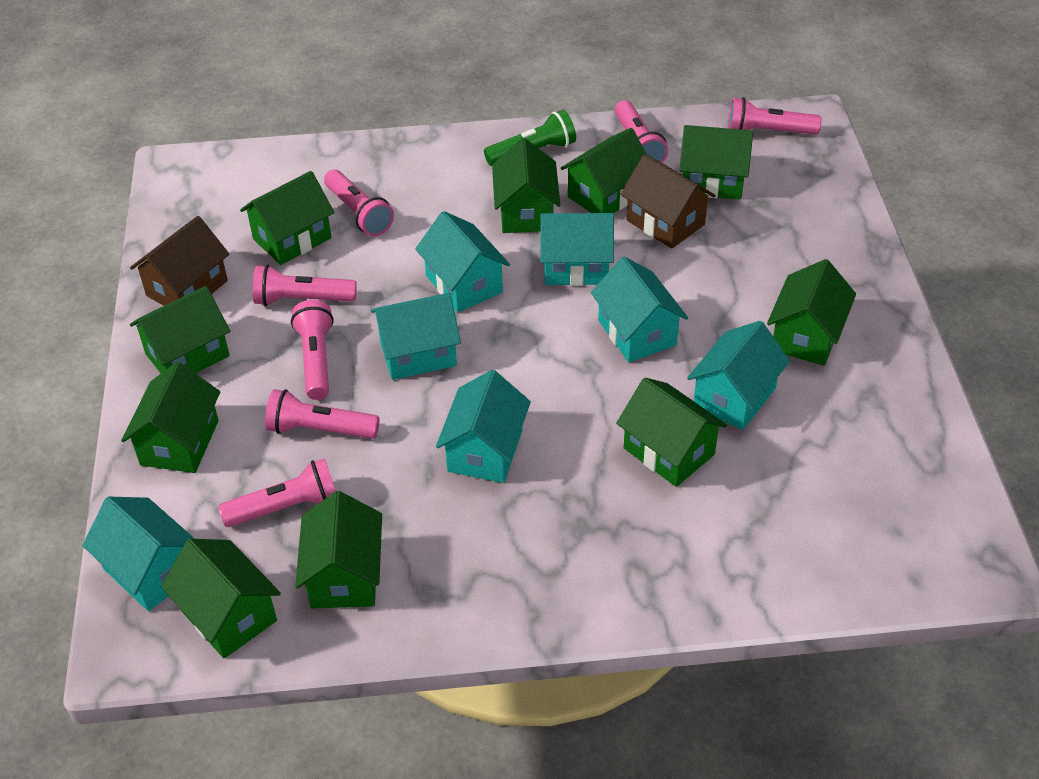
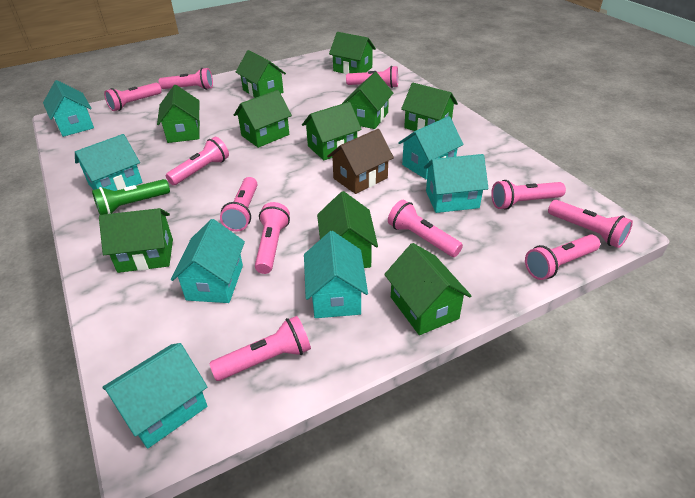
brown house: 2 -> 1
pink flashlight: 7 -> 11

